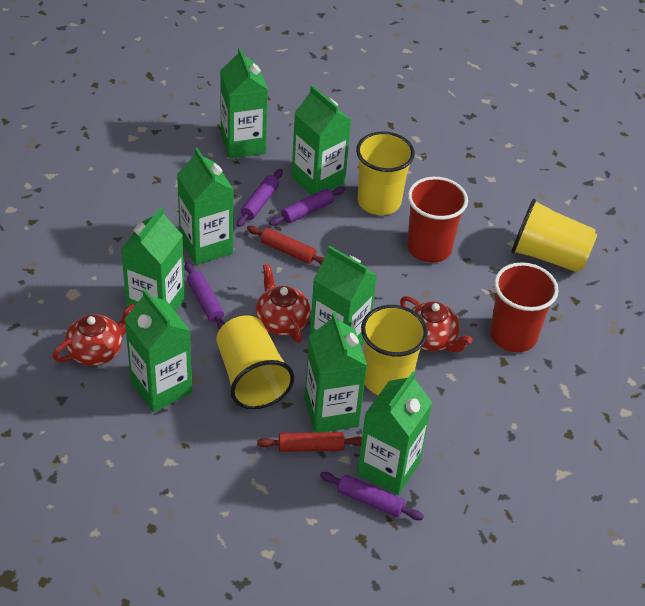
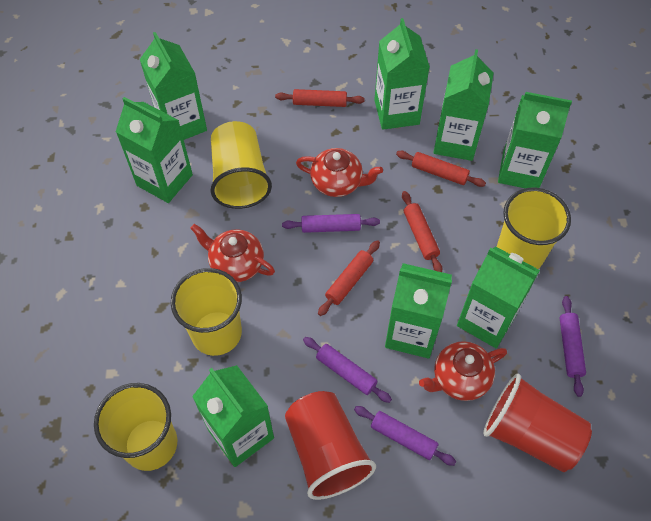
red rolling pin: 2 -> 4

